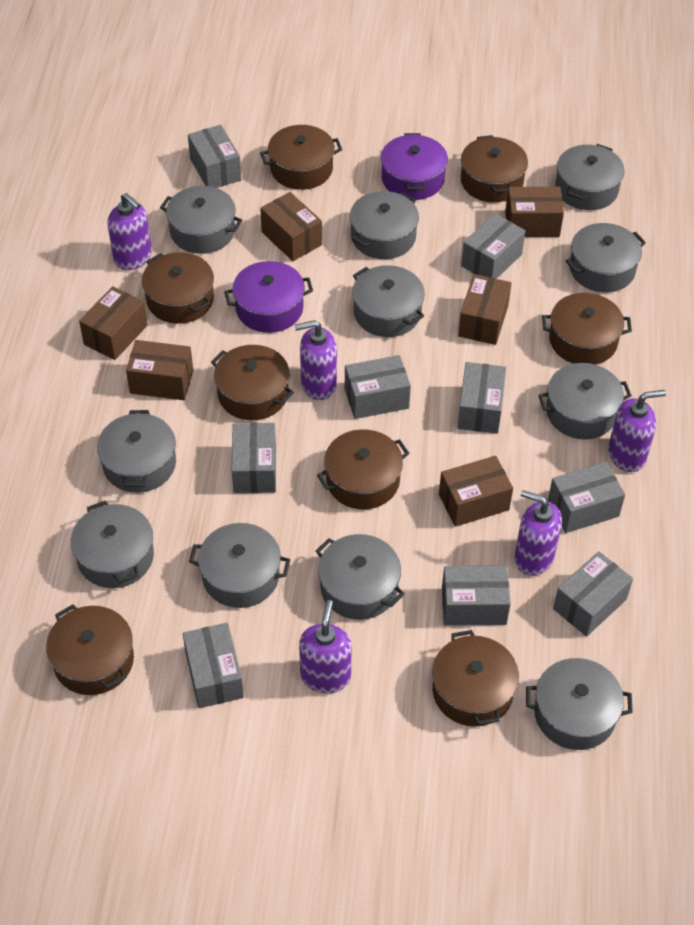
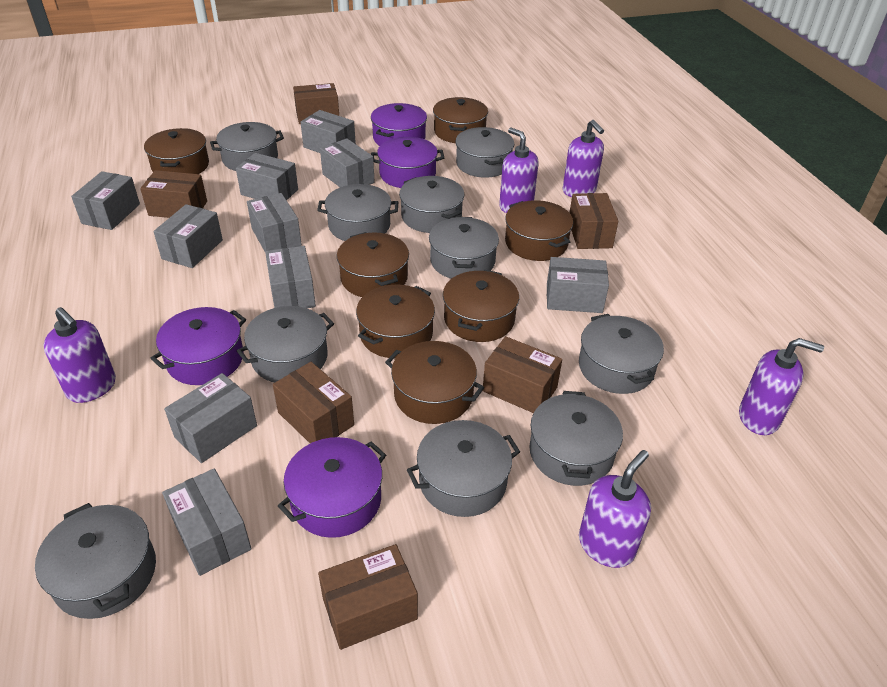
brown pot: 8 -> 7
grey box: 9 -> 10
grey pot: 11 -> 10
purple pot: 2 -> 4

